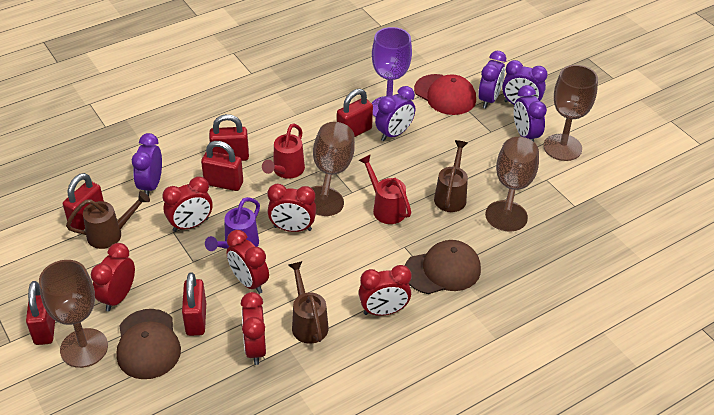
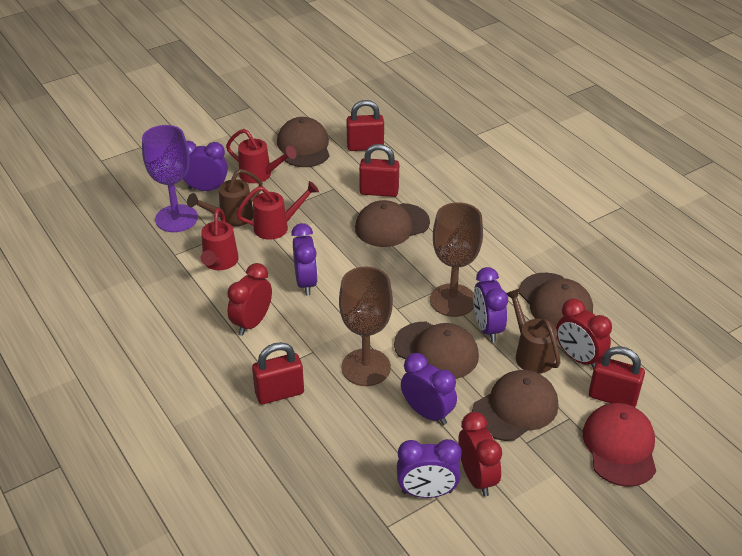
brown cap: 2 -> 5
brown goblet: 4 -> 2
brown watering can: 3 -> 2
purple watering can: 1 -> 0
red clock: 6 -> 3
red padlock: 6 -> 4
red watering can: 2 -> 3

